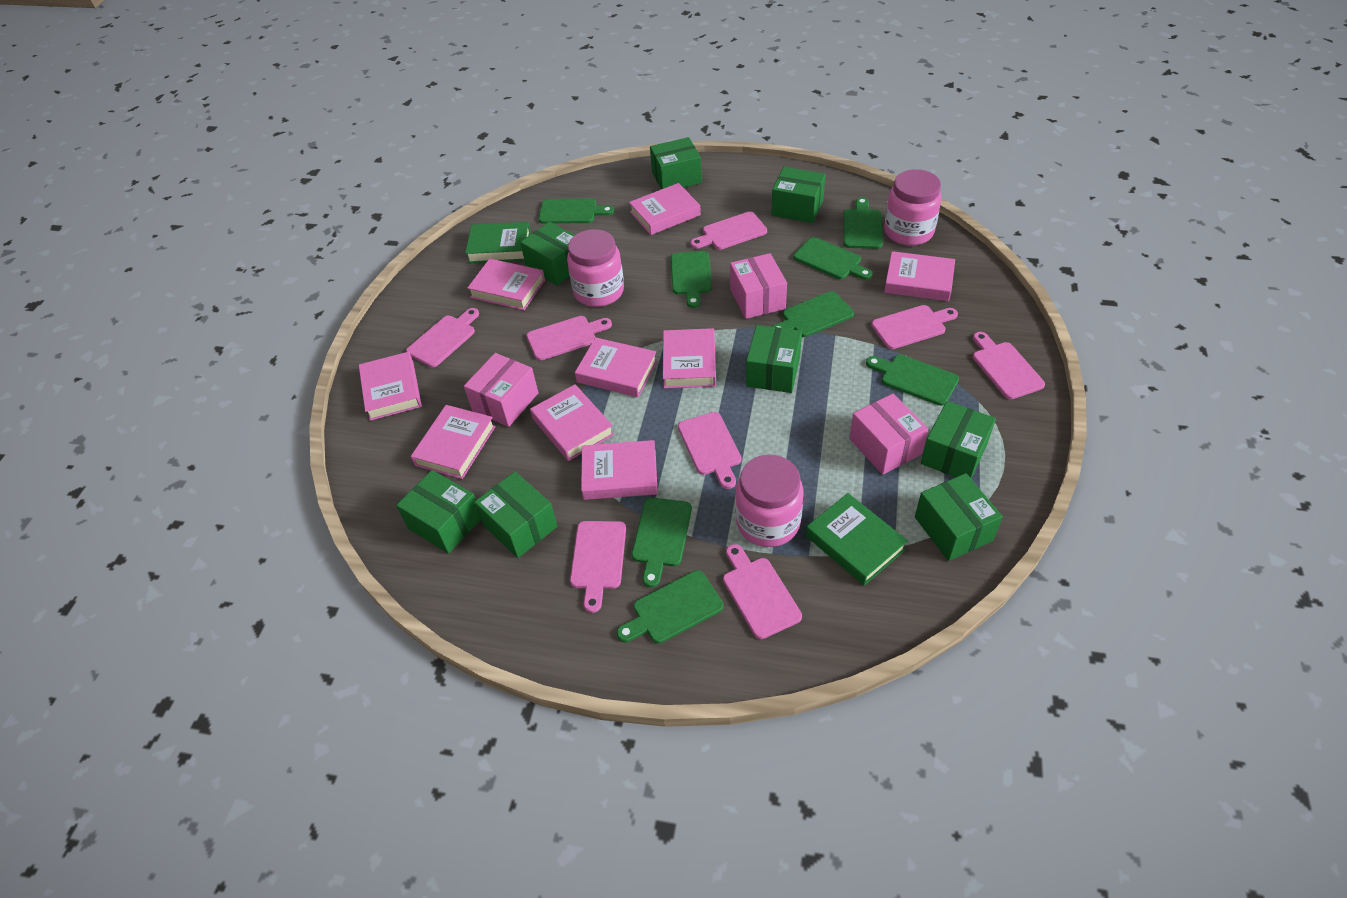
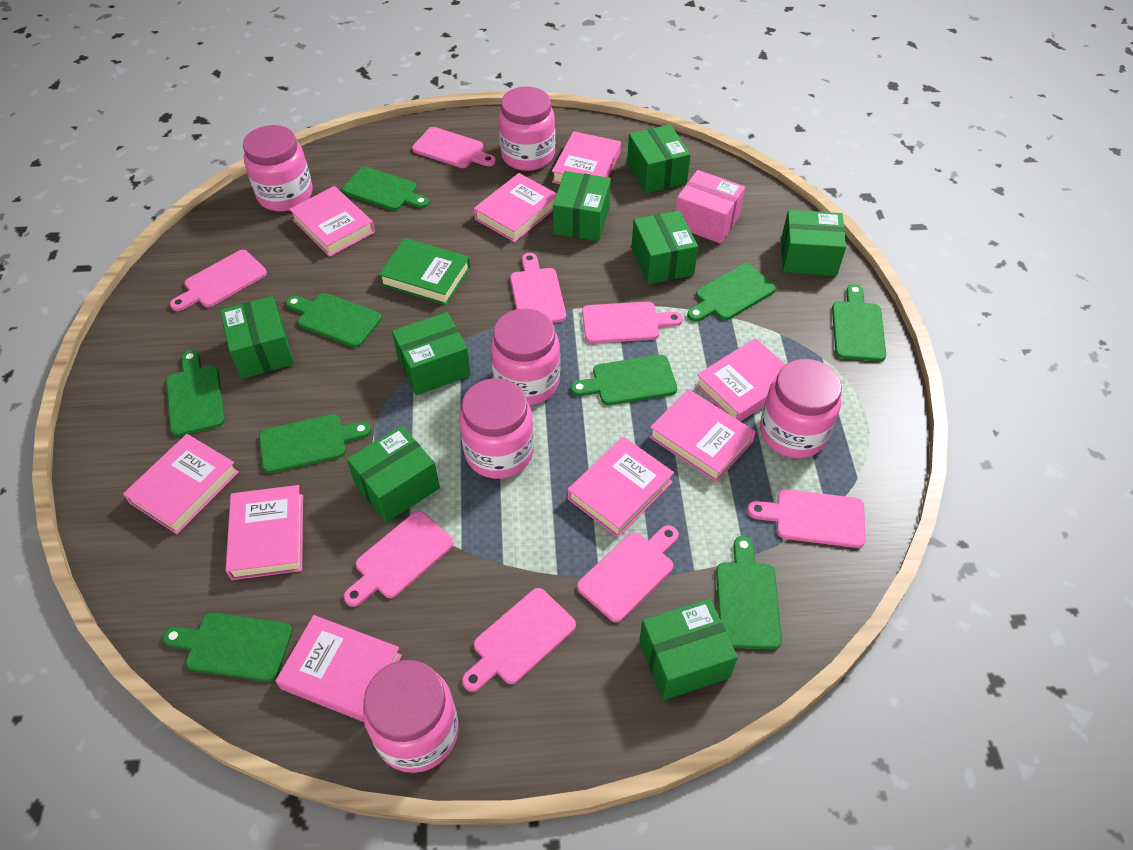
green book: 2 -> 1
green cutting board: 8 -> 9
pink box: 3 -> 1
pink jar: 3 -> 6

